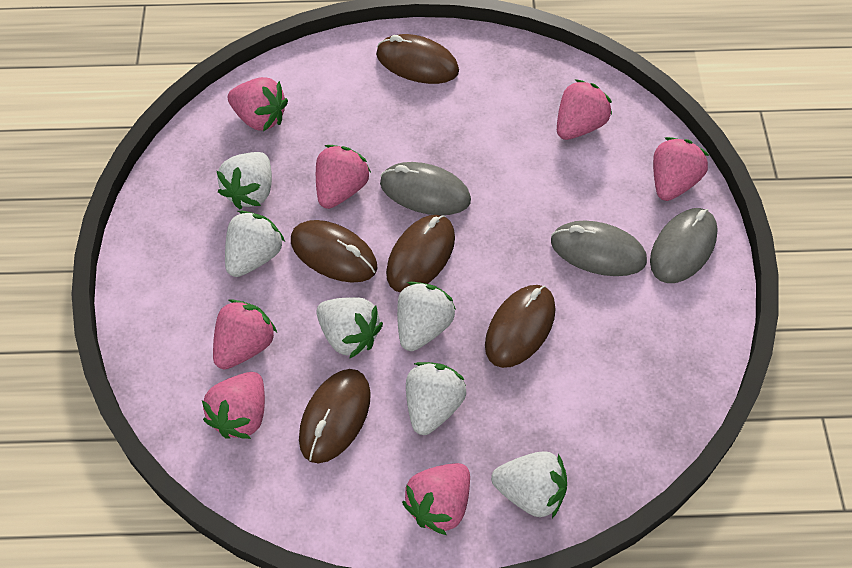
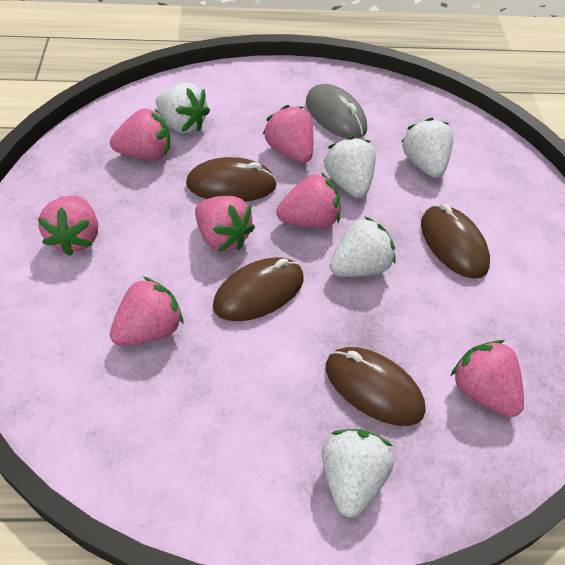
brown mouse: 5 -> 4
grey mouse: 3 -> 1
white strawberry: 6 -> 5

